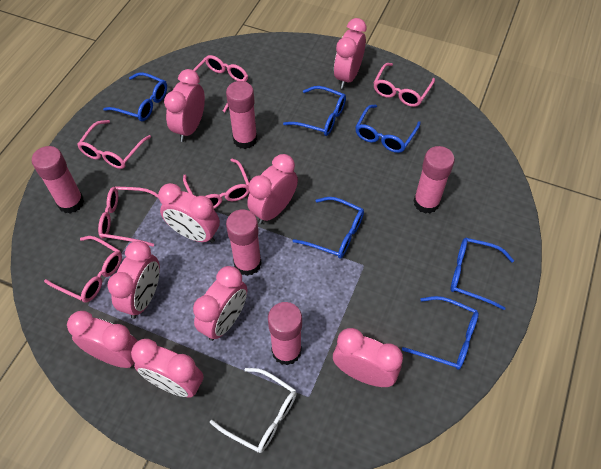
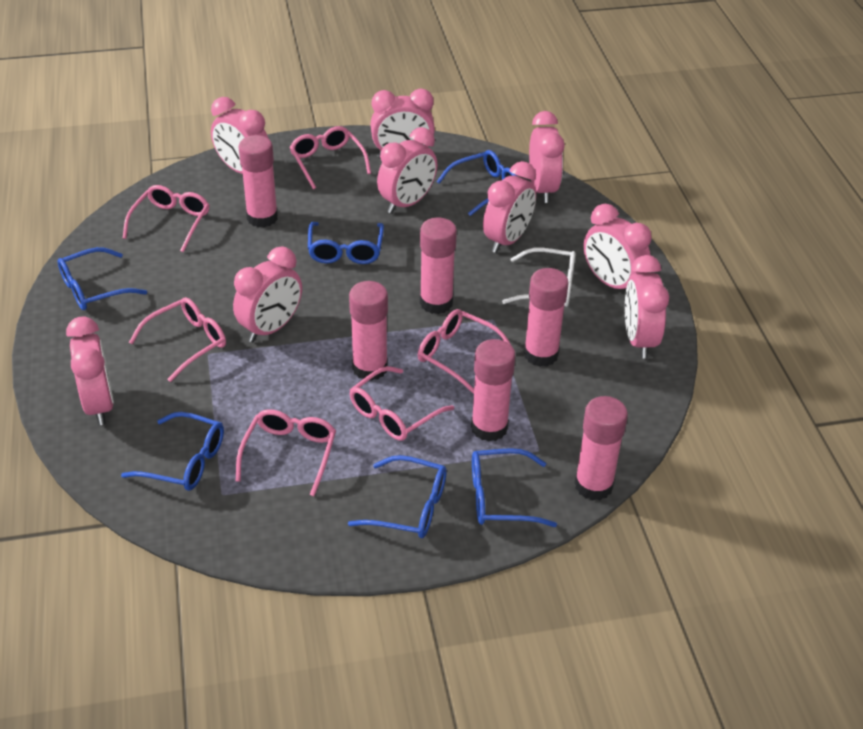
pink glue stick: 5 -> 6

